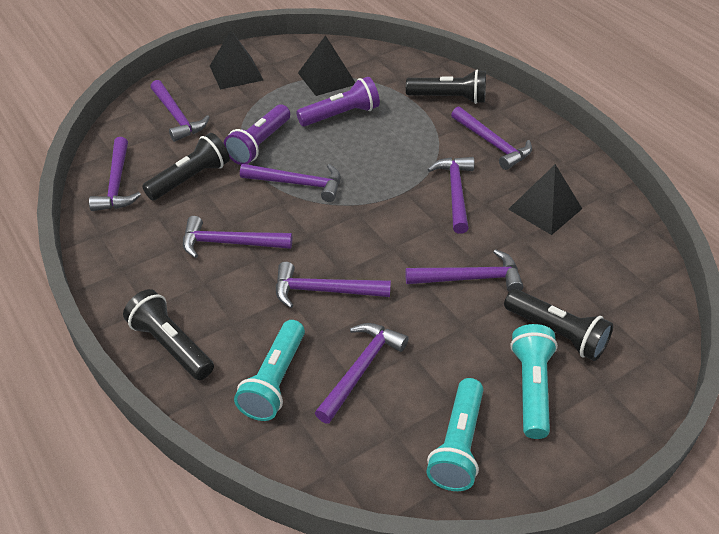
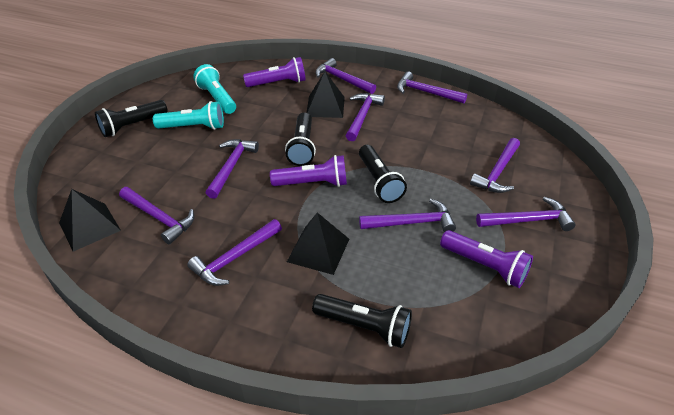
purple flashlight: 2 -> 3
turquoise flashlight: 3 -> 2

